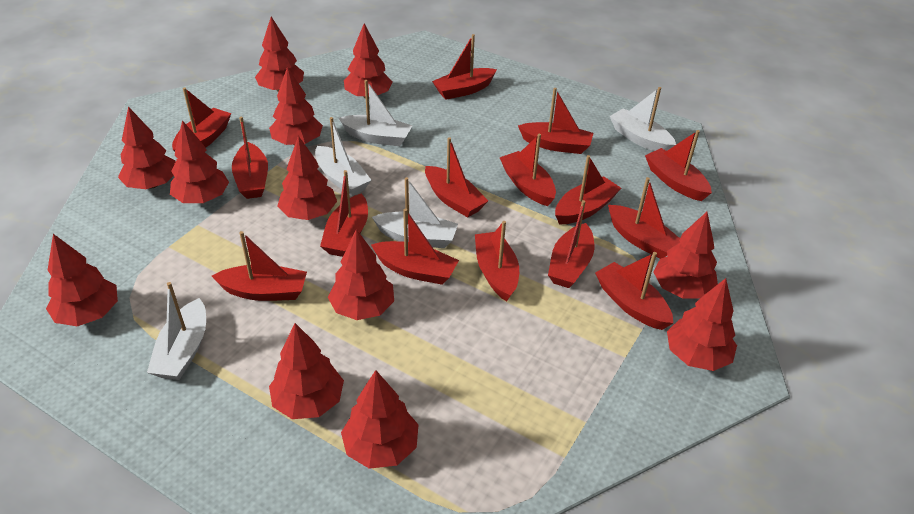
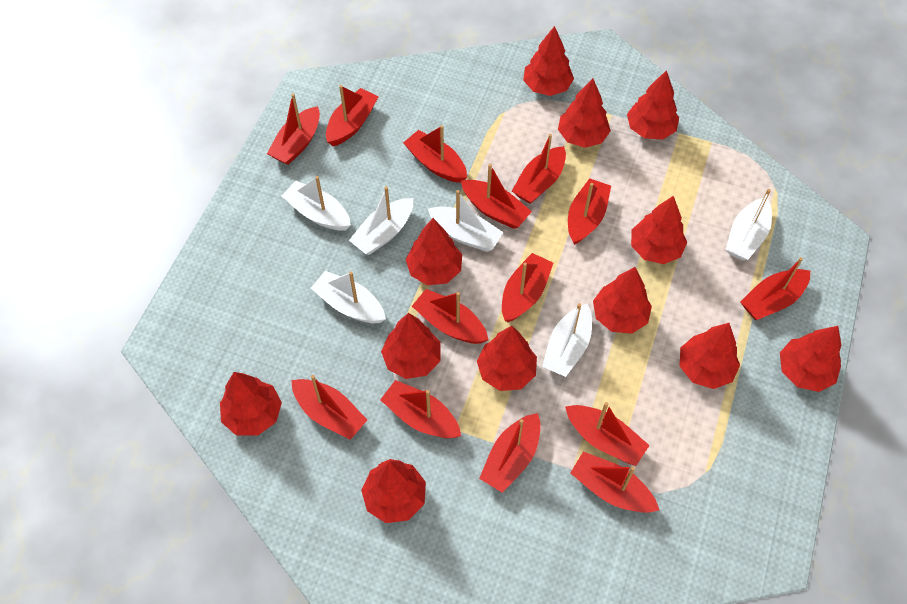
red boat: 15 -> 14
white boat: 5 -> 6

